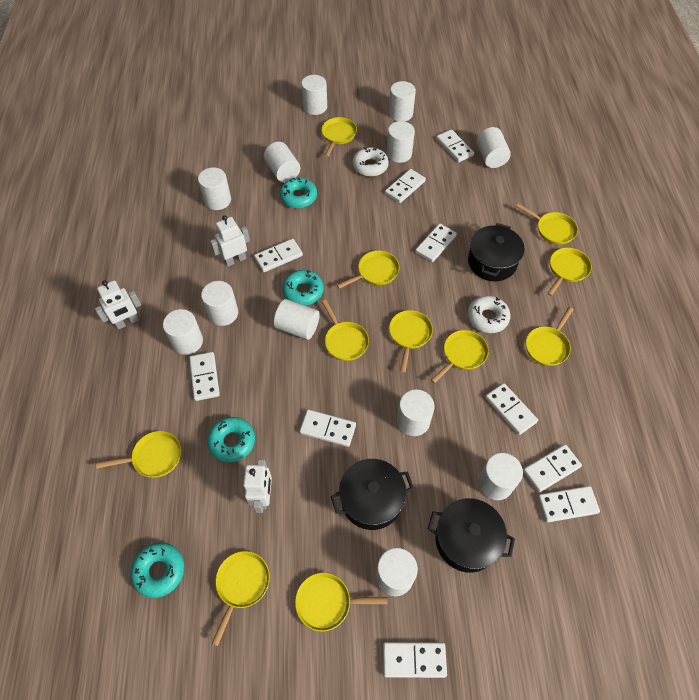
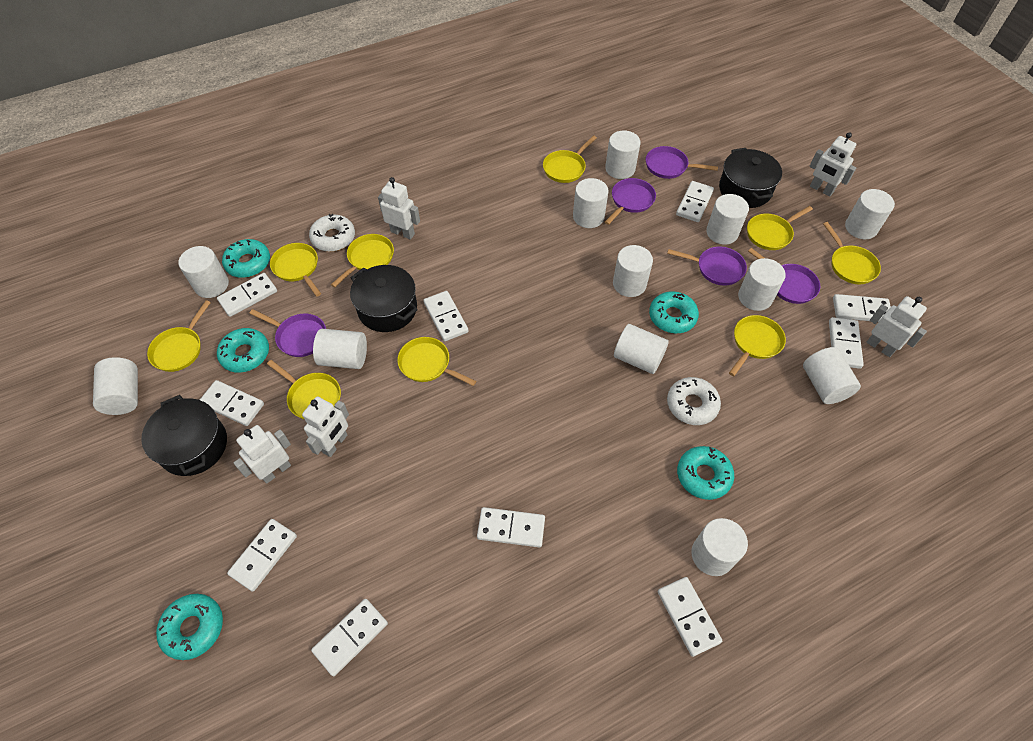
purple pan: 0 -> 5
turquoise donut: 4 -> 5
white robot: 3 -> 5
yellow pan: 11 -> 9

